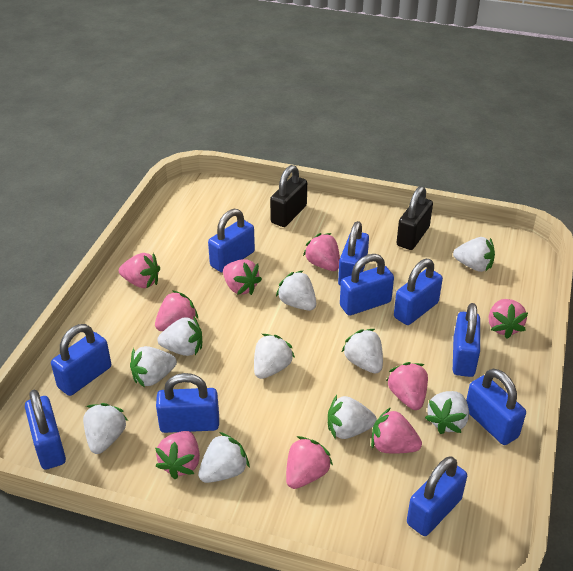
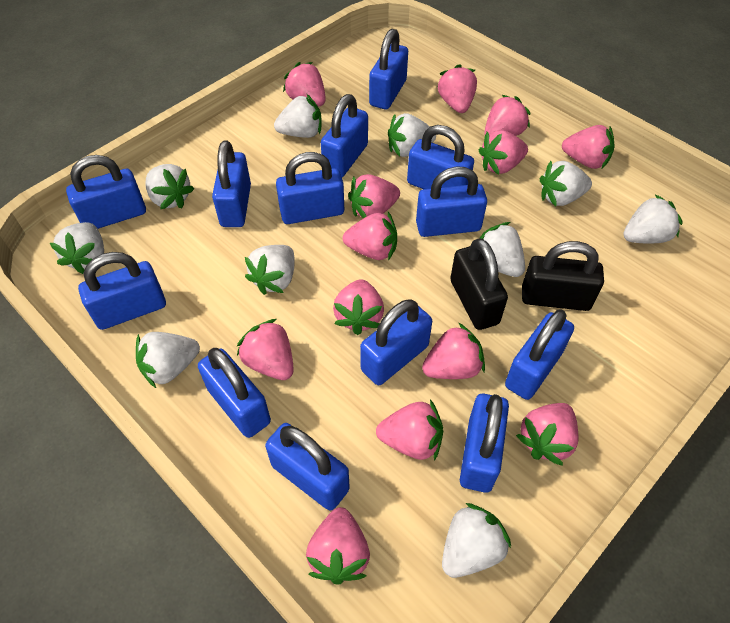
blue padlock: 10 -> 13
pink strawberry: 9 -> 13

